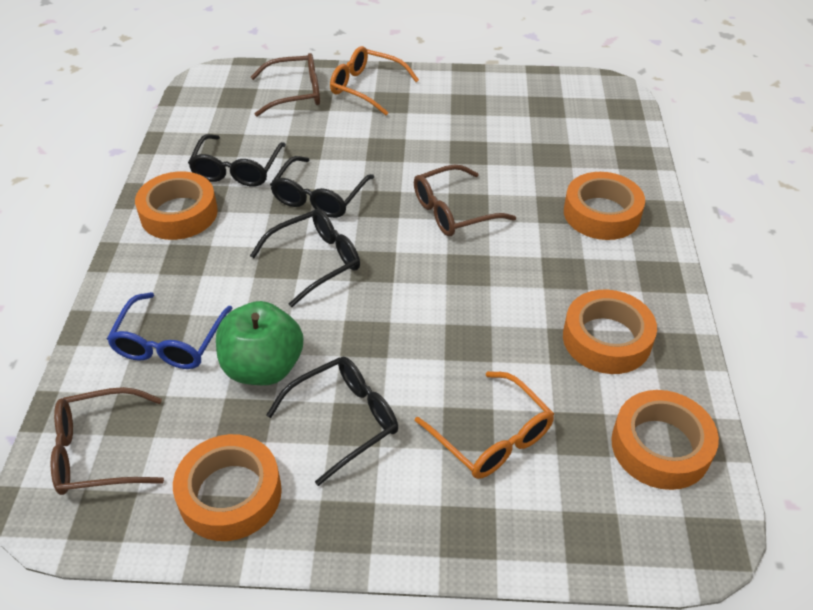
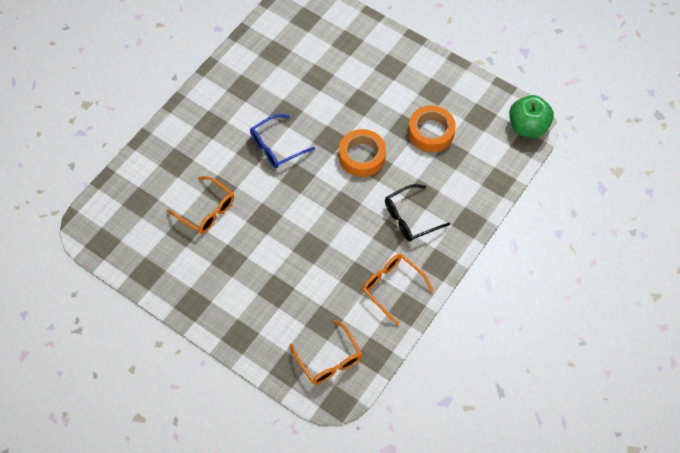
black glasses: 4 -> 1
brown glasses: 3 -> 0
orange glasses: 2 -> 3
orange tape: 5 -> 2

